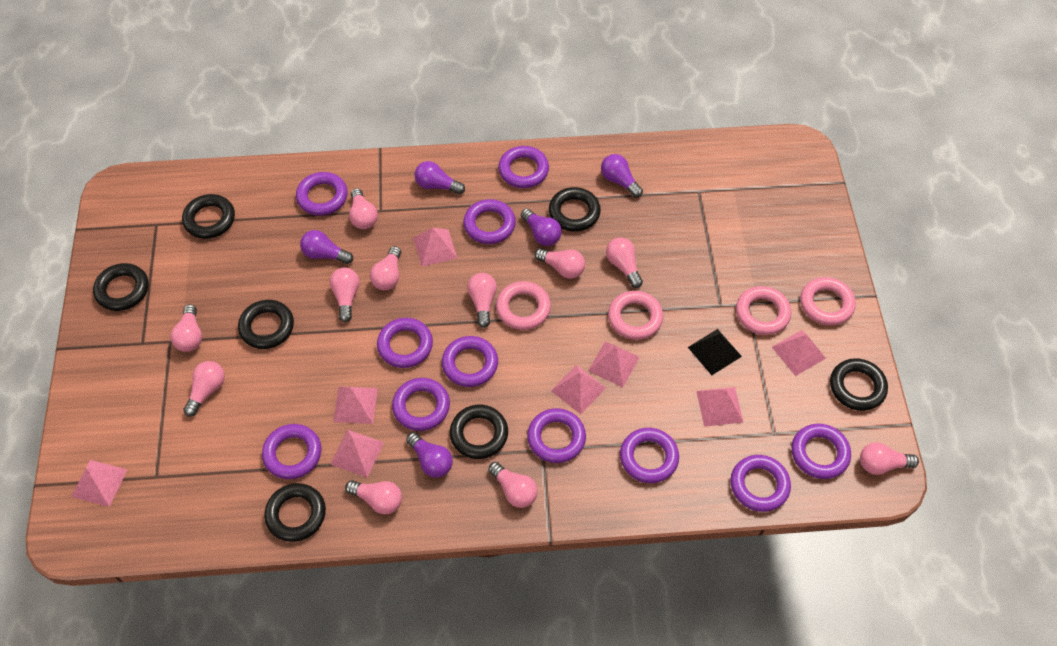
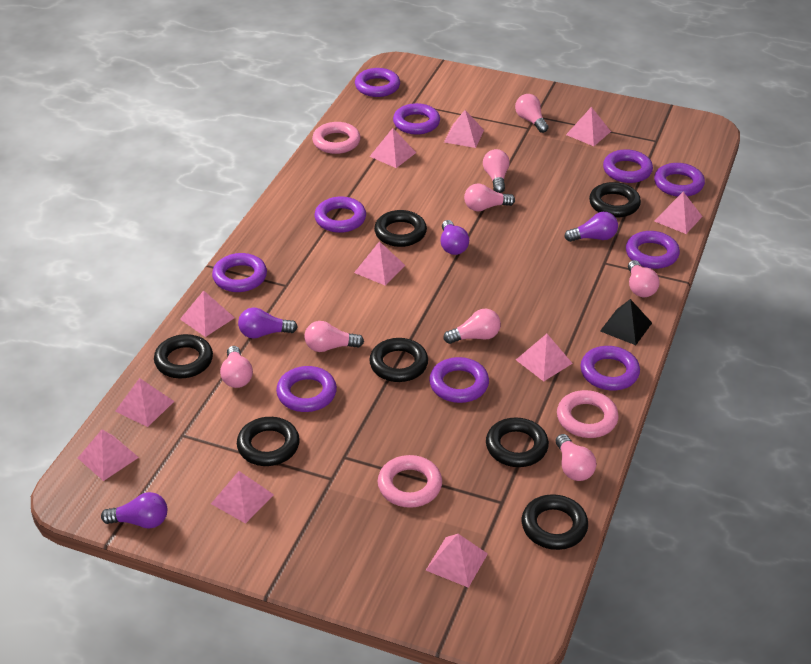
pink light bulb: 11 -> 8
pink pyramid: 8 -> 11
pink ring: 4 -> 3
purple light bulb: 5 -> 4
purple ring: 11 -> 10

